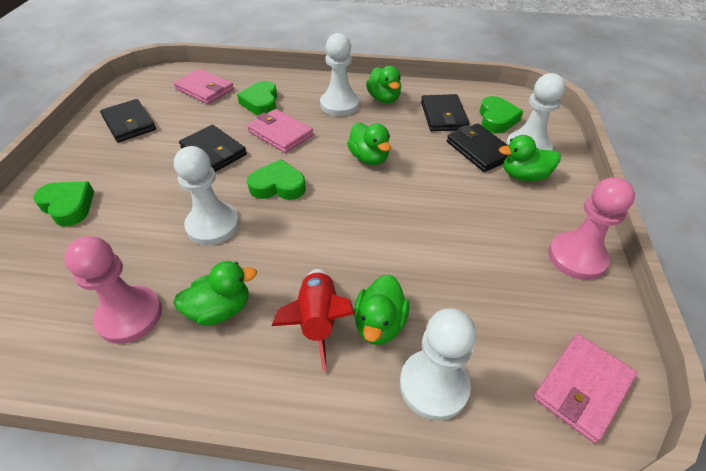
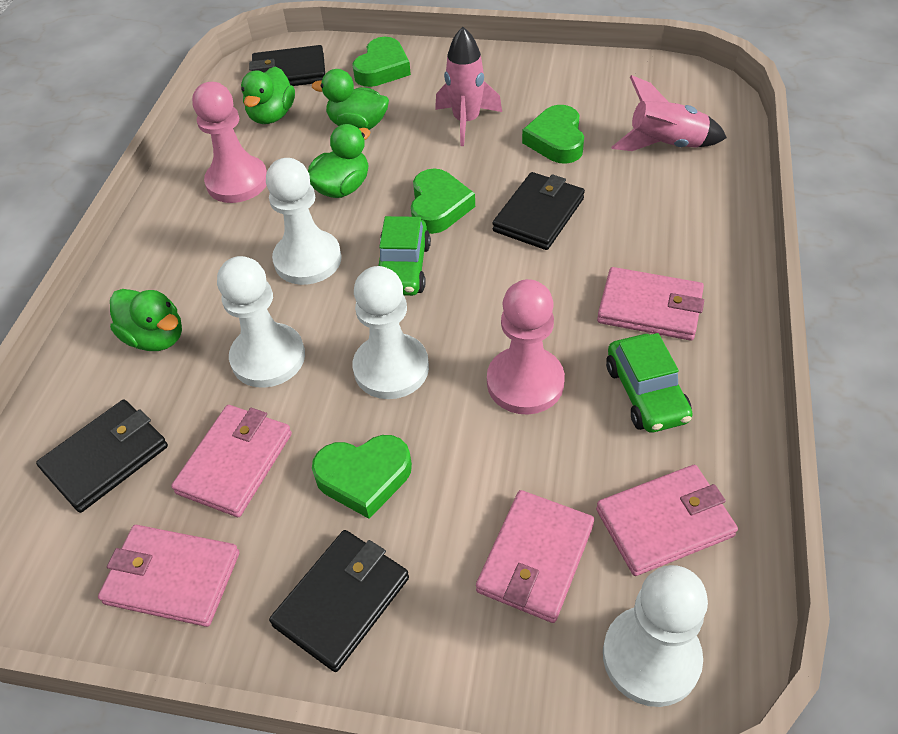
green car: 0 -> 2
green duck: 5 -> 4
pink rocket: 0 -> 2
pink wallet: 3 -> 5
red rocket: 1 -> 0

